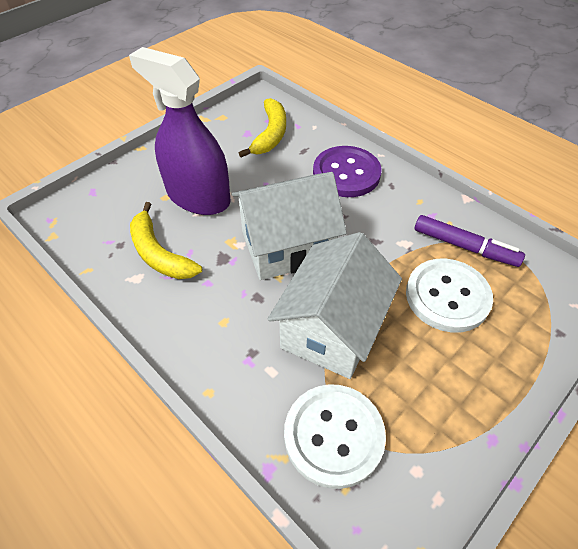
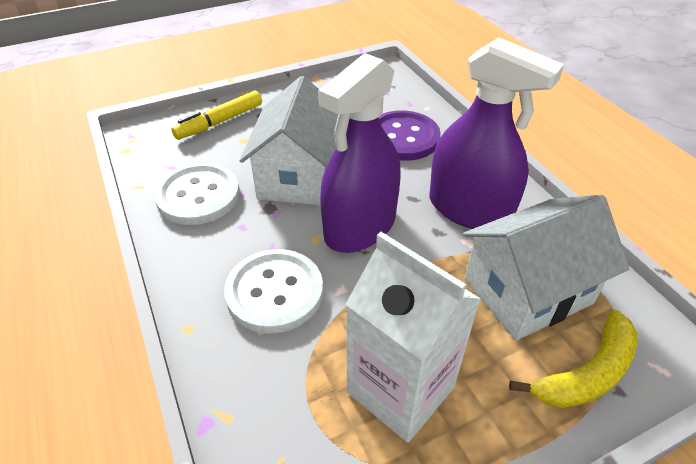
purple marker: 1 -> 0
purple spray bottle: 1 -> 2
white carton: 0 -> 1
yellow banana: 2 -> 1
yellow marker: 0 -> 1

